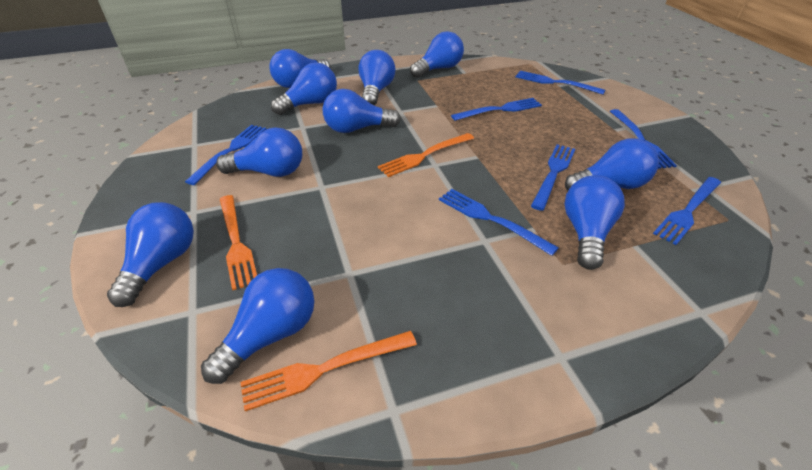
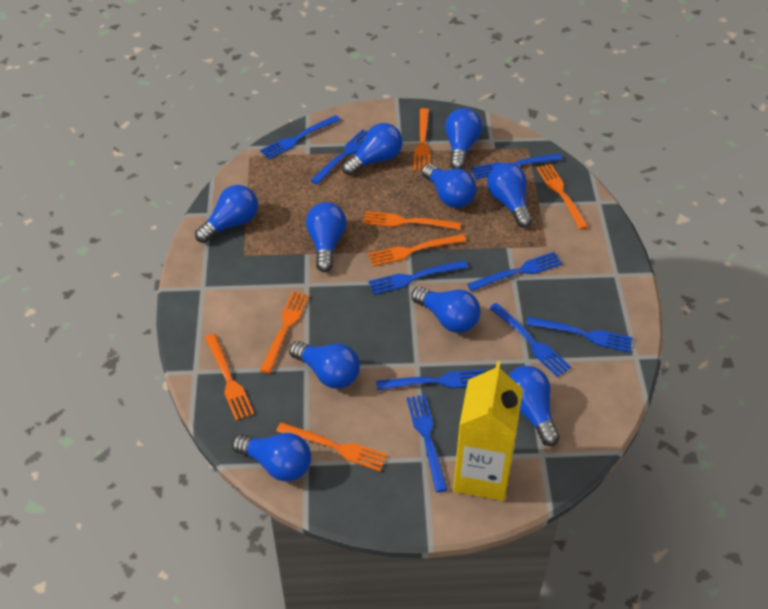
blue fork: 7 -> 9
orange fork: 3 -> 7
yellow carton: 0 -> 1

